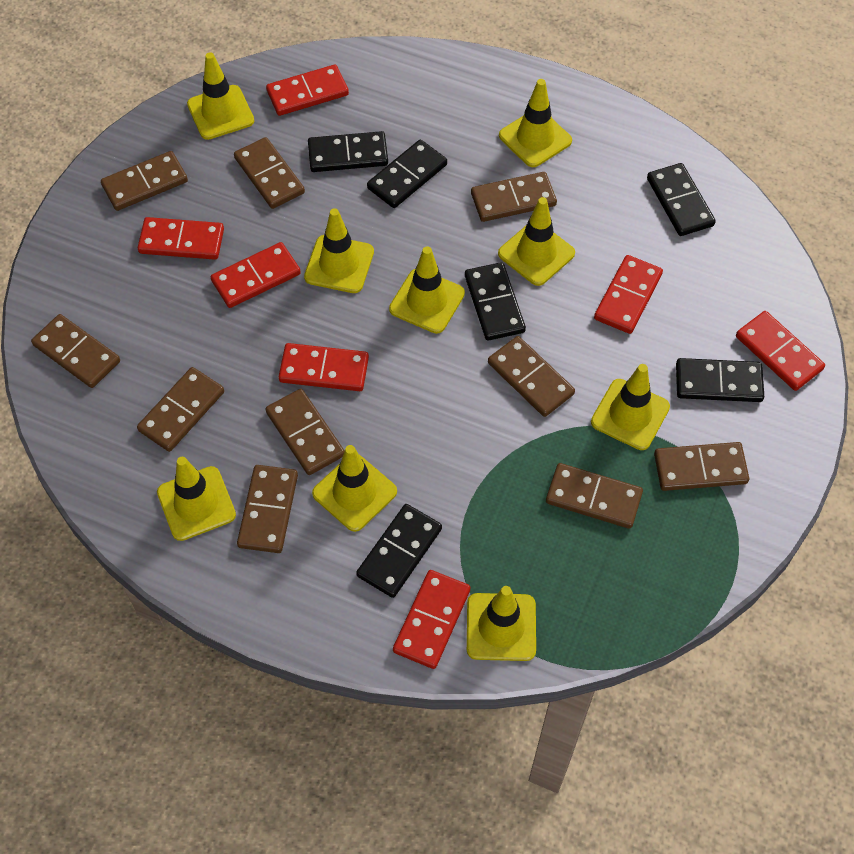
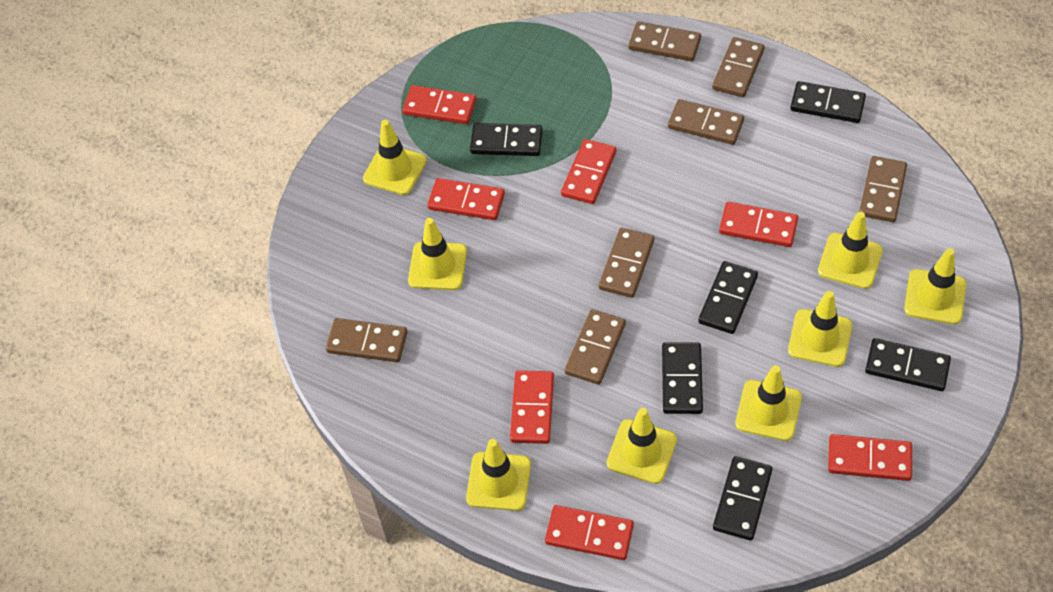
brown domino: 10 -> 7
yellow traffic cone: 9 -> 8

